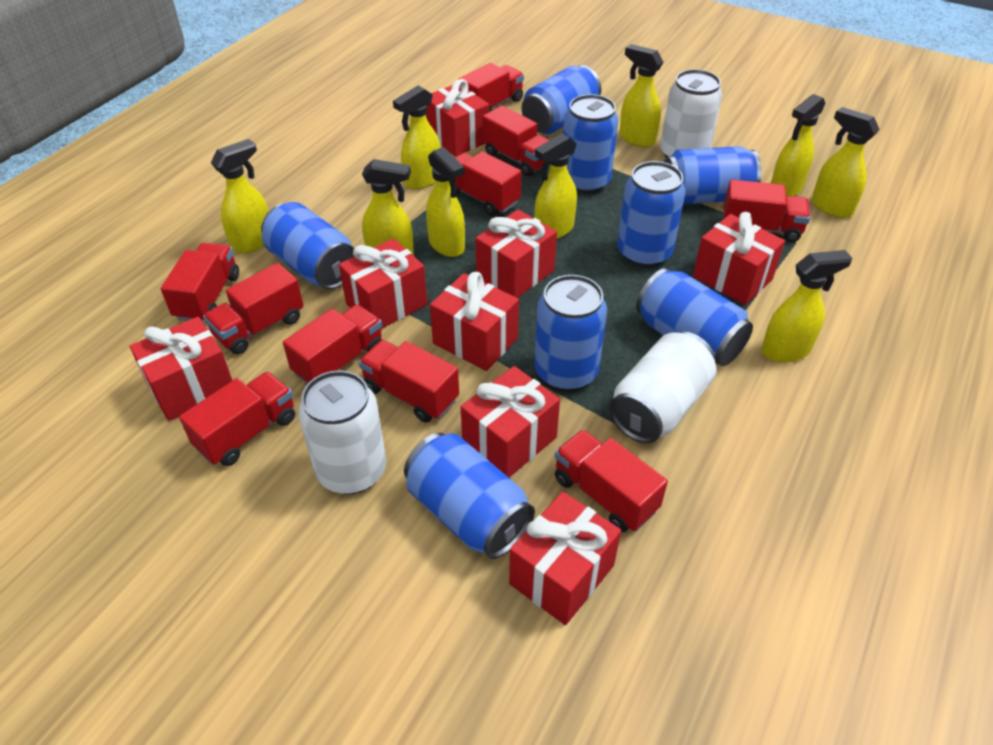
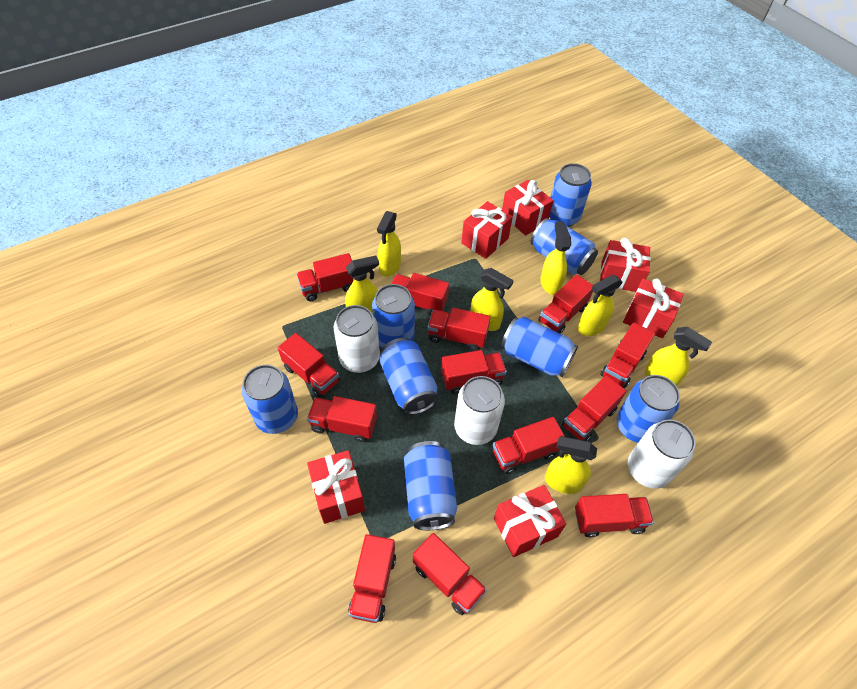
red gift: 8 -> 6
red truck: 10 -> 13
yellow spray bottle: 9 -> 7

